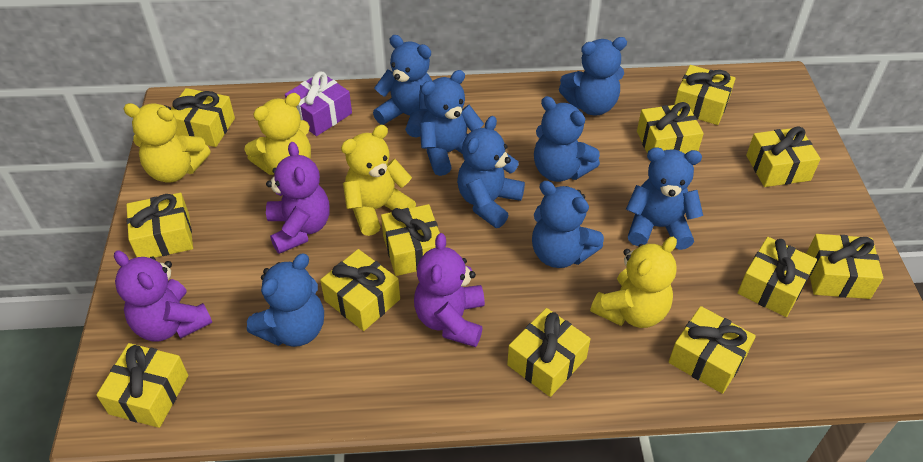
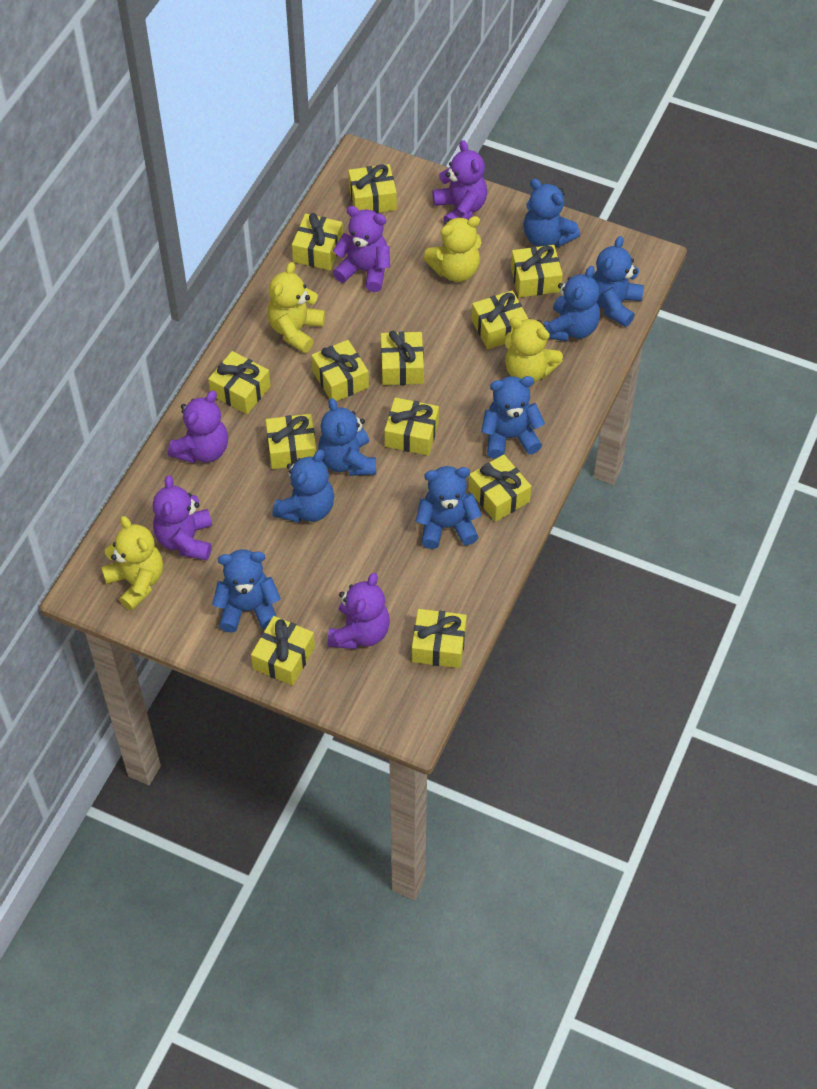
purple gift: 1 -> 0
purple teddy bear: 3 -> 5

